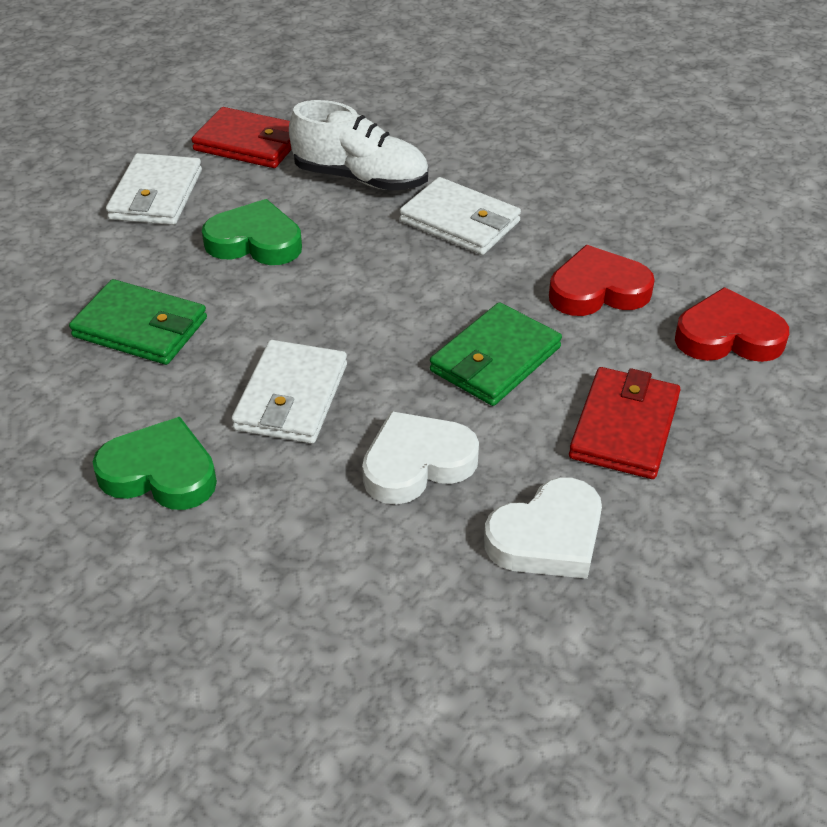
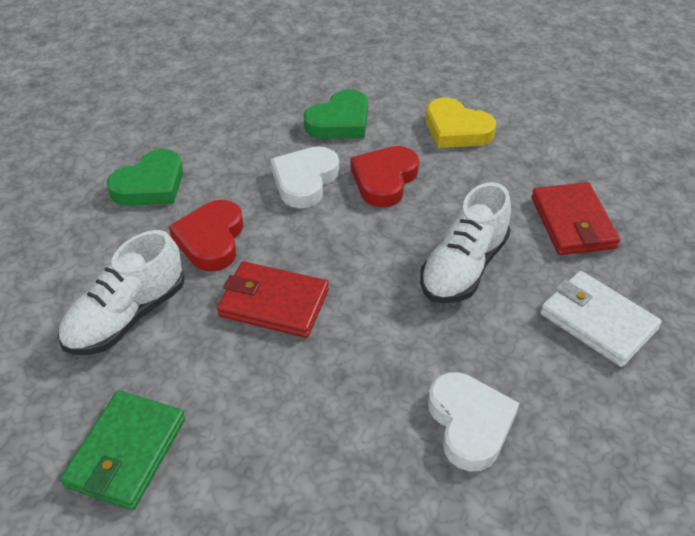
green wallet: 2 -> 1
white shoe: 1 -> 2
white wallet: 3 -> 1
yellow heart: 0 -> 1

